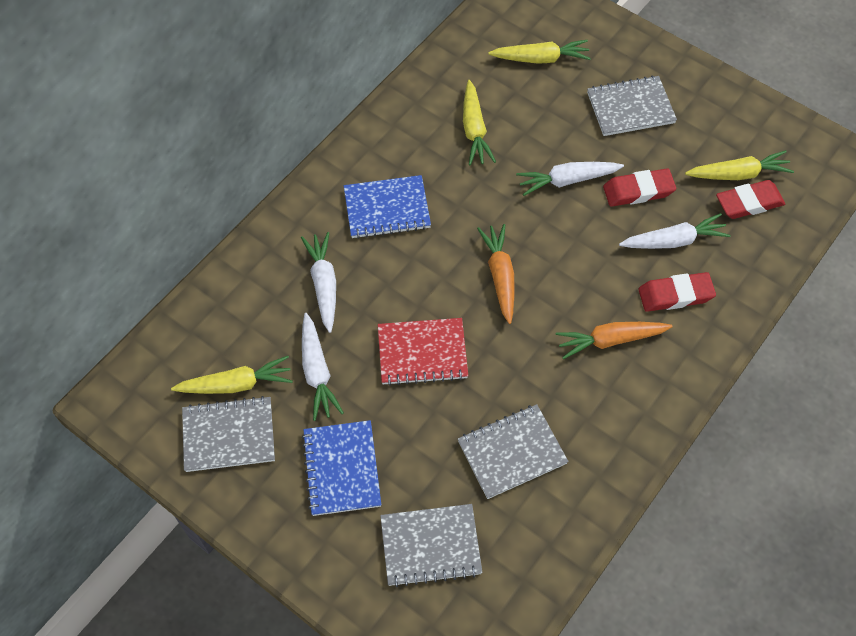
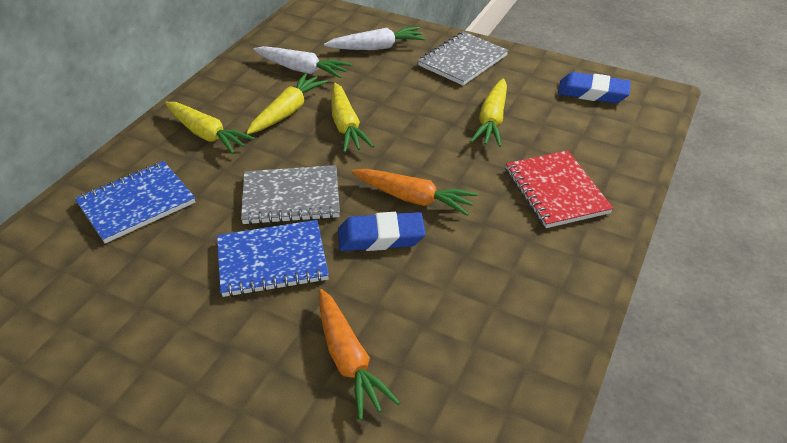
blue eraser: 0 -> 2
grey notebook: 4 -> 2
red eraser: 3 -> 0
white carrot: 4 -> 2

